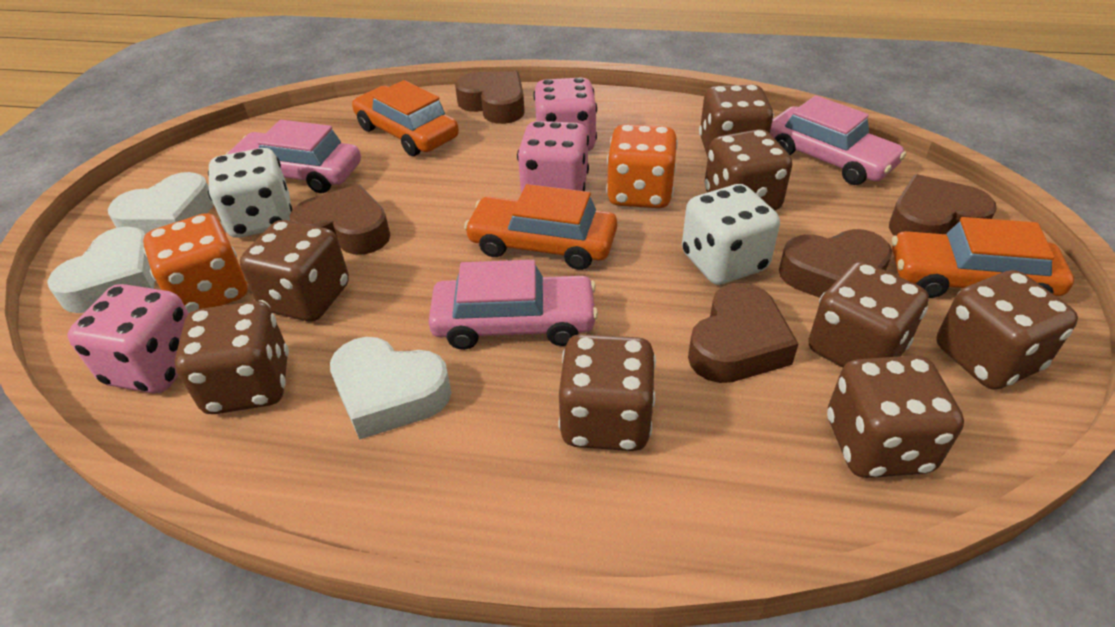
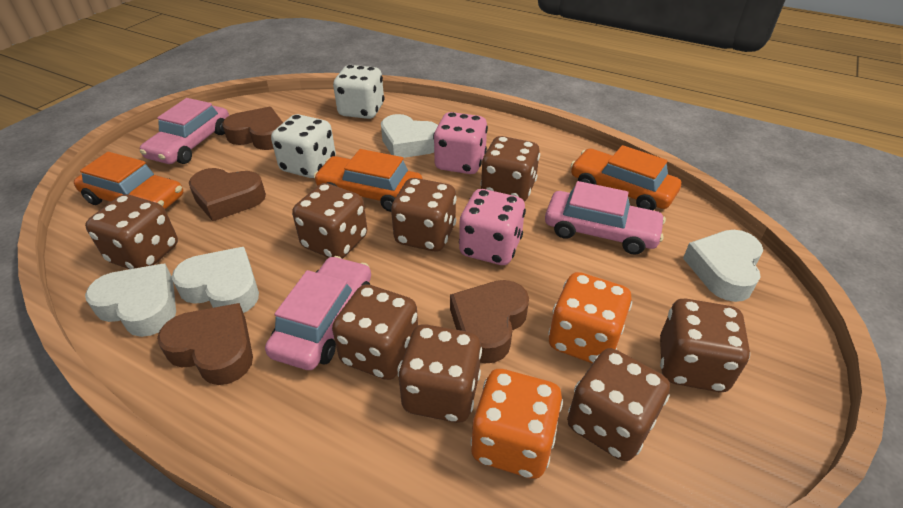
brown heart: 5 -> 4
pink dice: 3 -> 2
white heart: 3 -> 4

